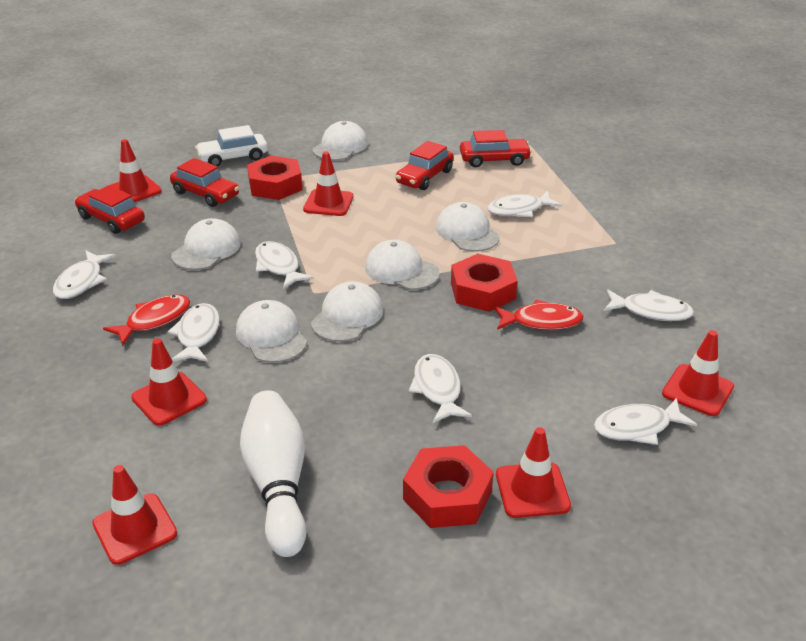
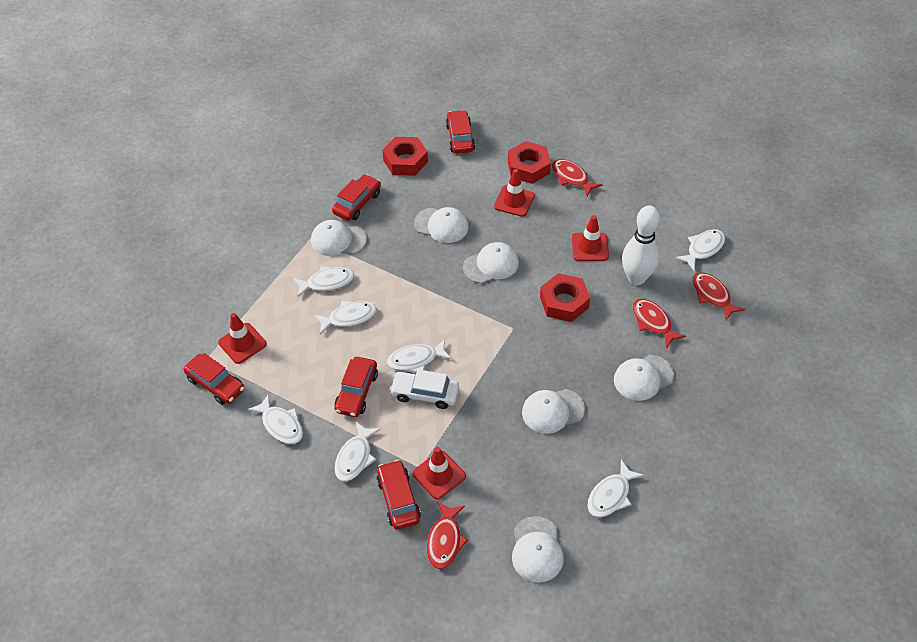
red car: 4 -> 5
red fish: 2 -> 4
red traffic cone: 6 -> 4

